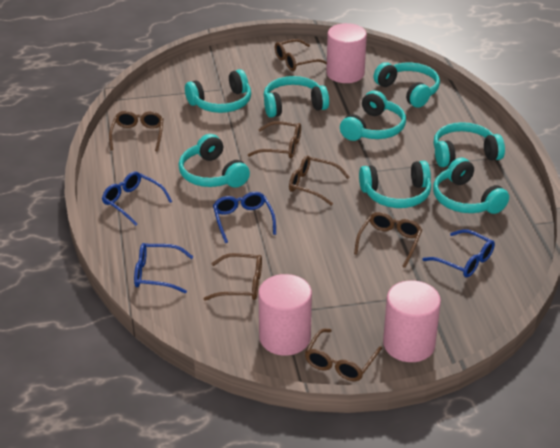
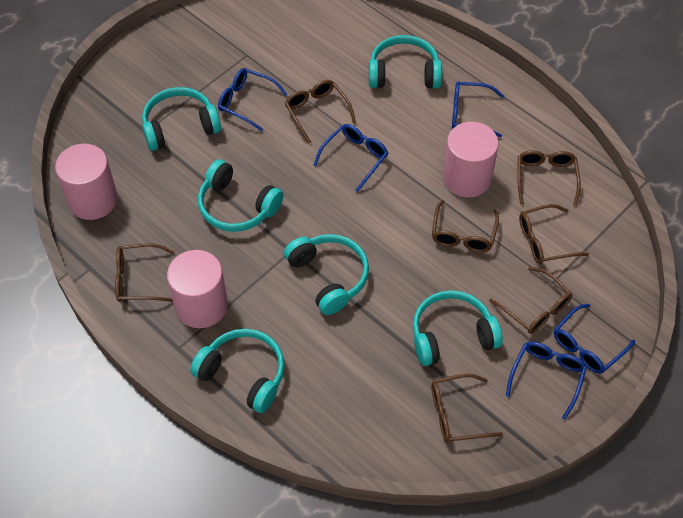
blue glasses: 4 -> 5
turquoise headphones: 8 -> 6

